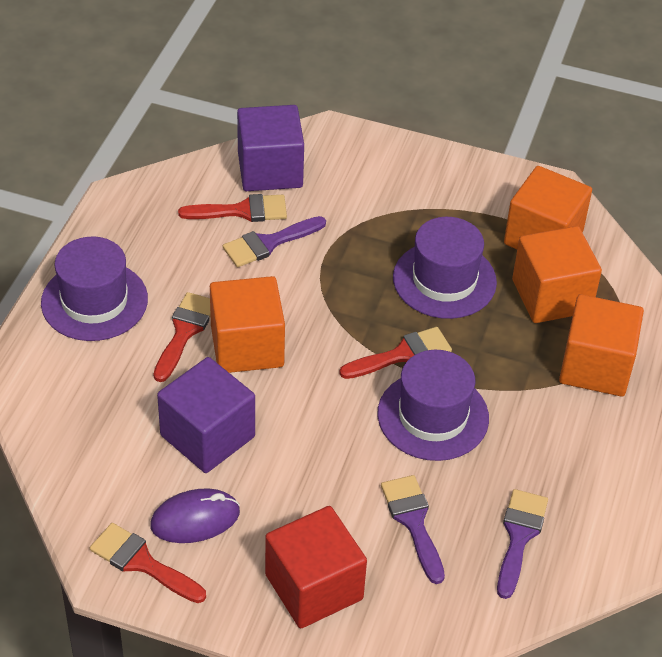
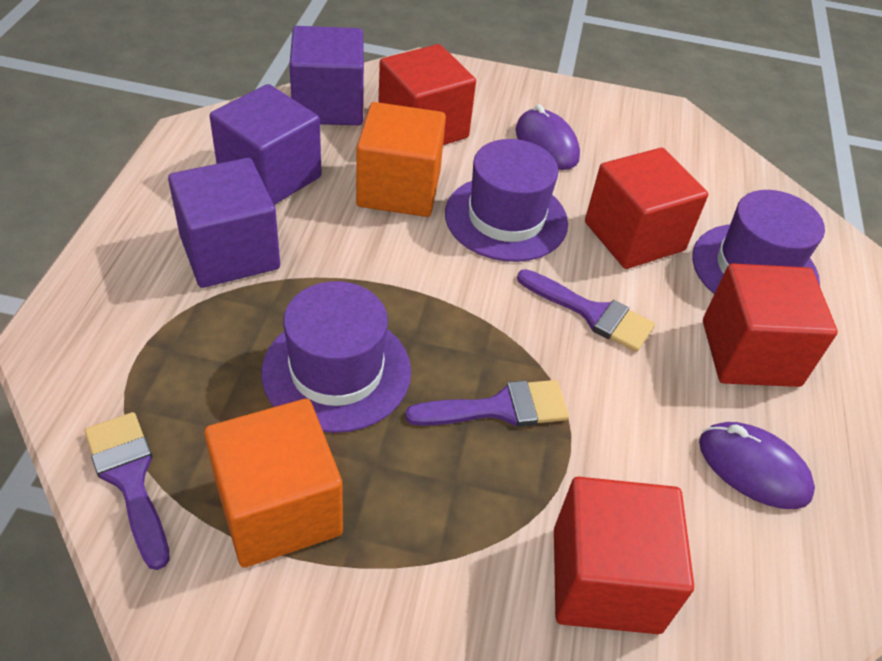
orange cube: 4 -> 2
purple cube: 2 -> 3
purple mouse: 1 -> 2
red brush: 4 -> 0
red cube: 1 -> 4

